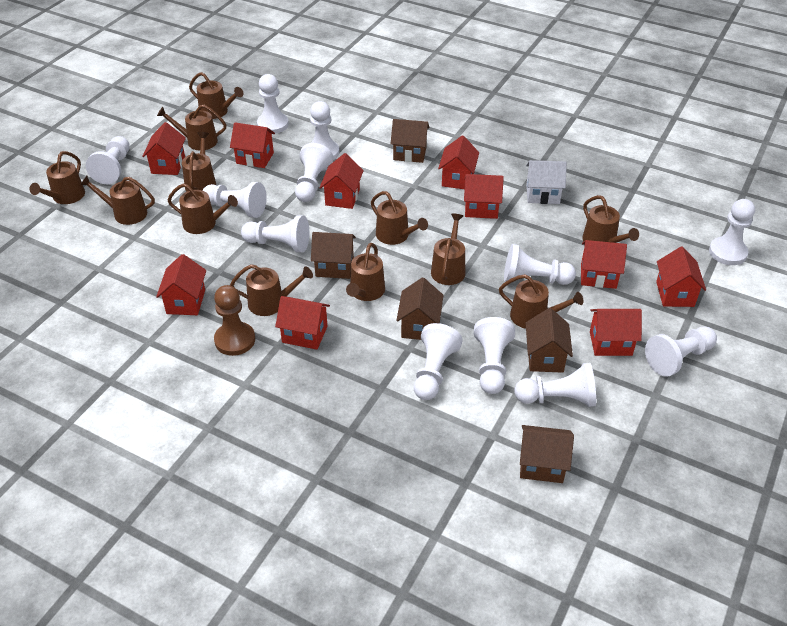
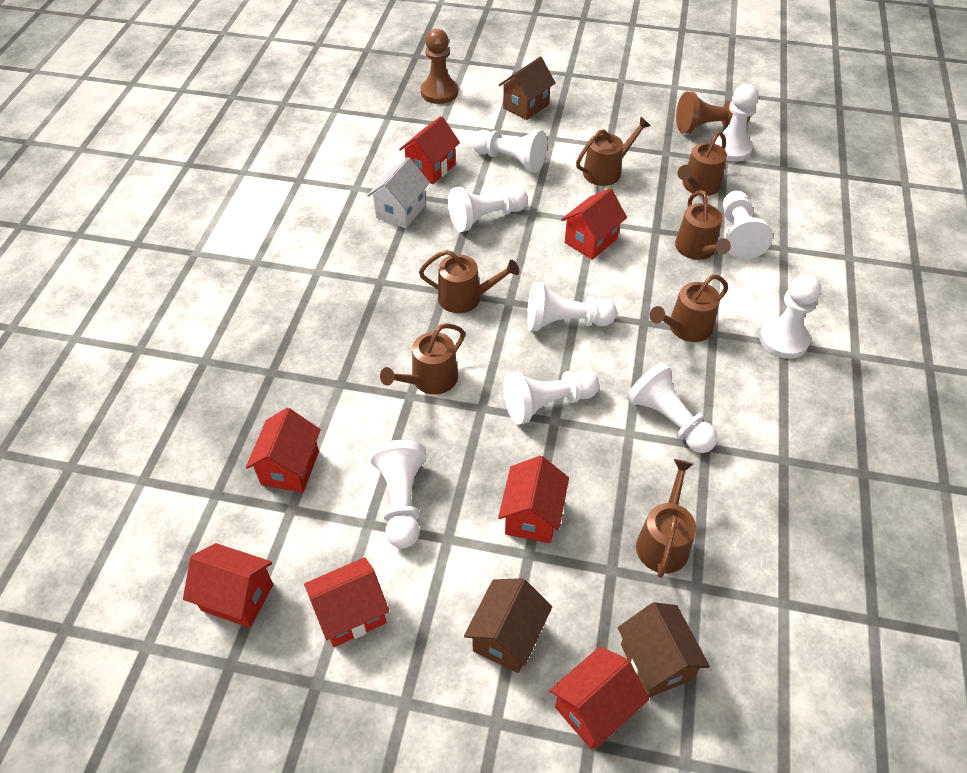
brown house: 5 -> 3
brown pawn: 1 -> 2
brown watering can: 12 -> 7
red house: 10 -> 7
white pawn: 12 -> 9

